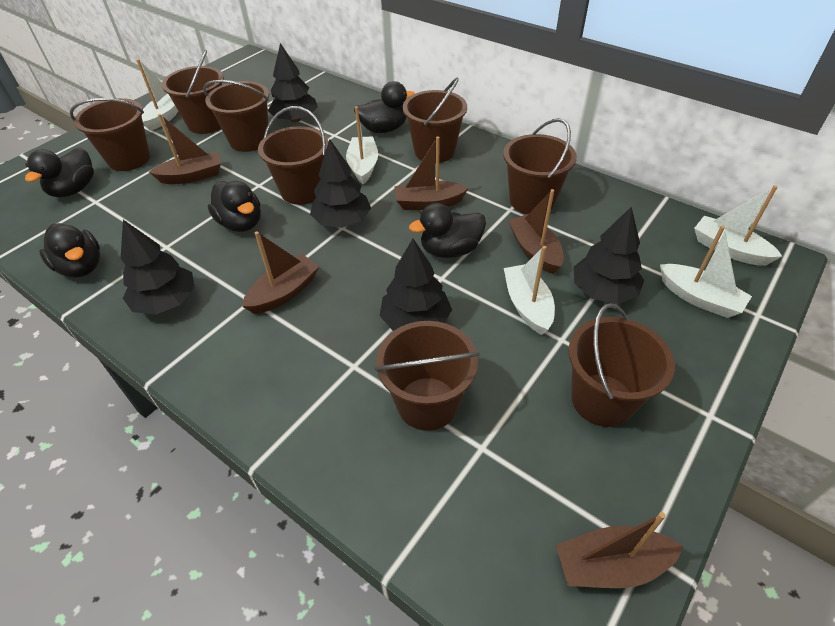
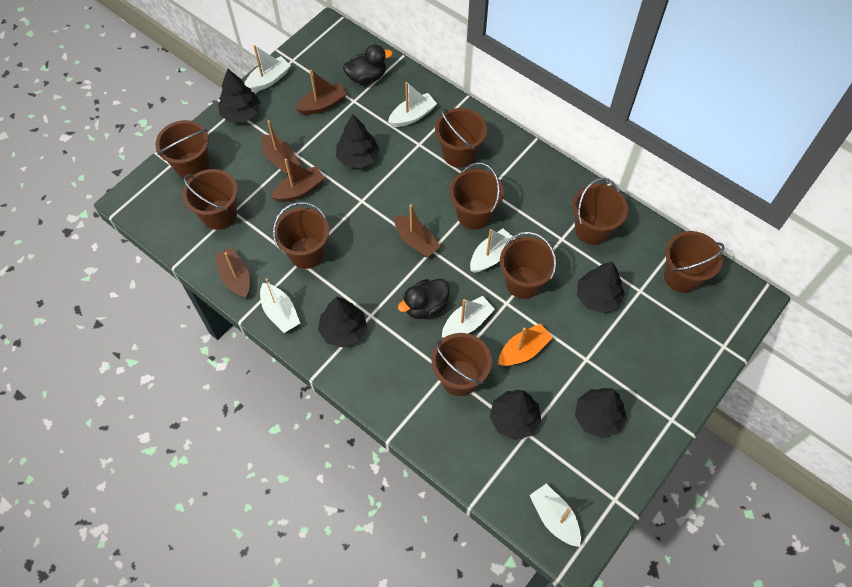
black duck: 5 -> 2
black tree: 5 -> 6
brown bucket: 8 -> 9
orange boat: 0 -> 1
white boat: 5 -> 6

